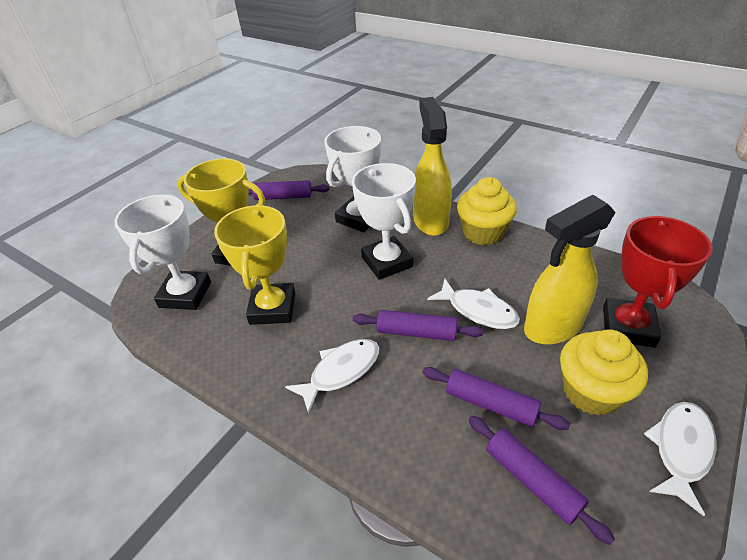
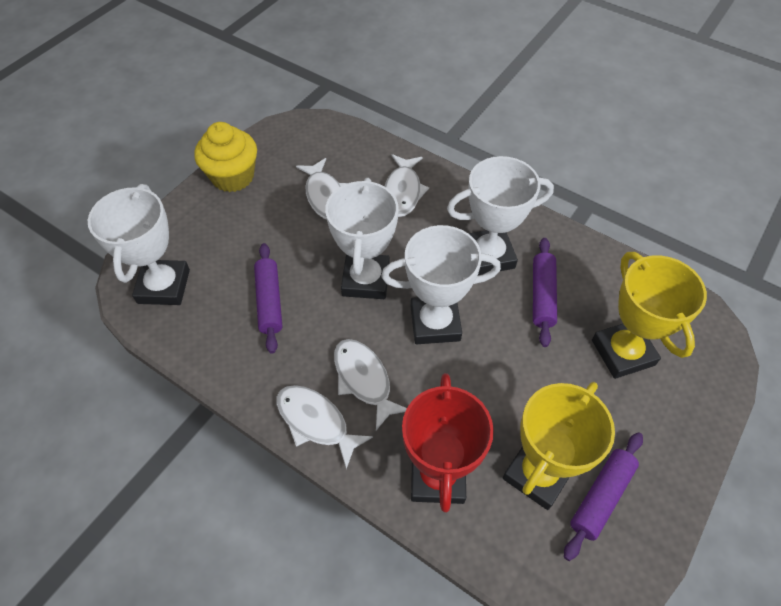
purple rolling pin: 4 -> 3
white fish: 3 -> 4
white trophy: 3 -> 4
yellow cupcake: 2 -> 1
yellow spray bottle: 2 -> 0

